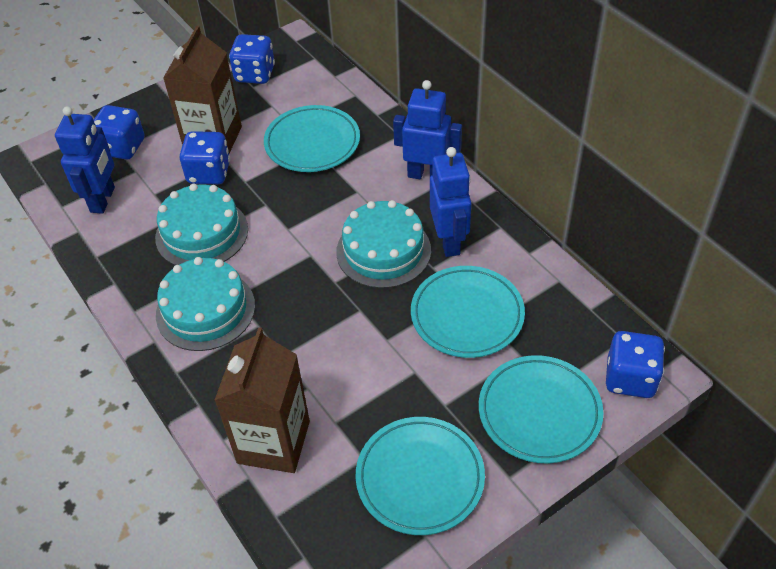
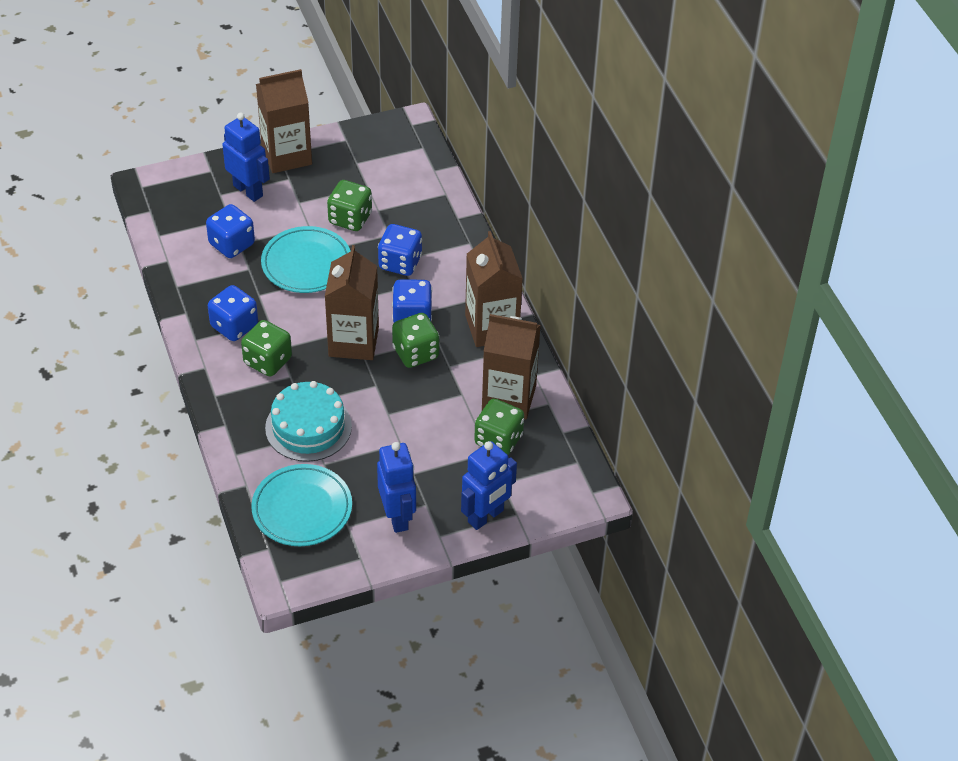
brown carton: 2 -> 4
green dice: 0 -> 4
turquoise cake: 3 -> 1
turquoise plate: 4 -> 2

